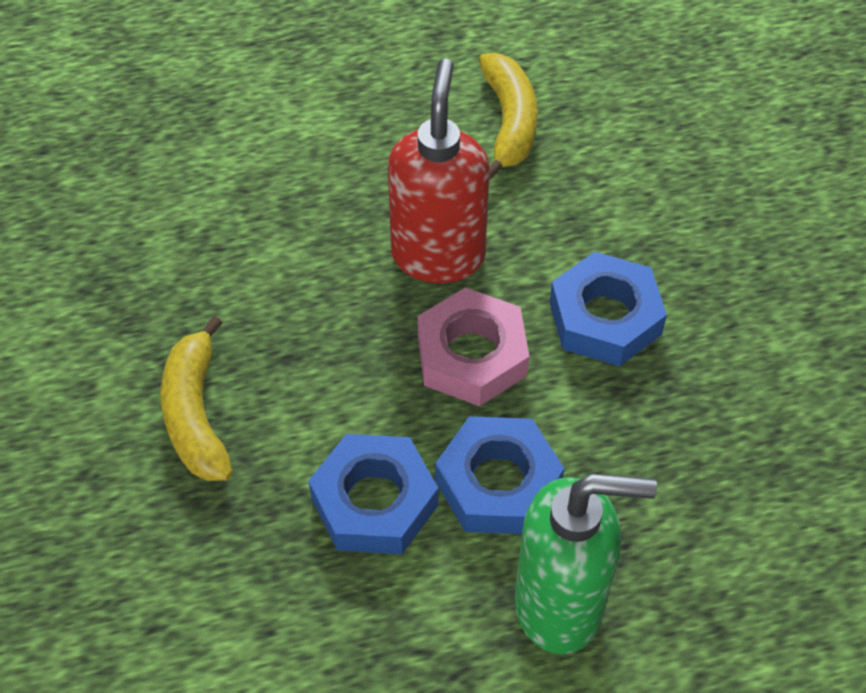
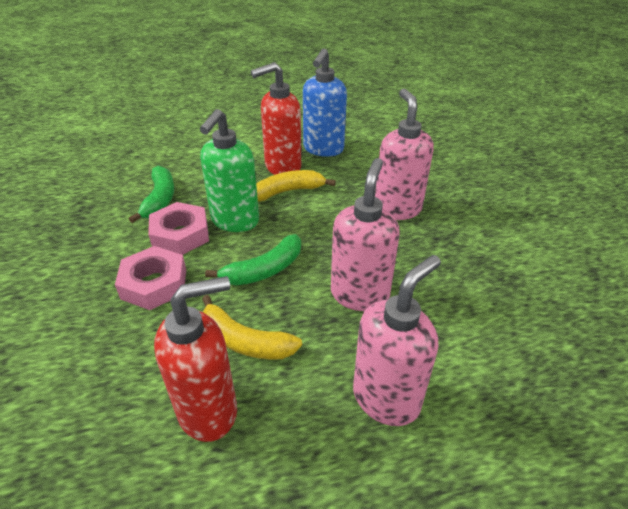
blue nut: 3 -> 0
blue soap dispenser: 0 -> 1
green banana: 0 -> 2
pink nut: 1 -> 2
pink soap dispenser: 0 -> 3
red soap dispenser: 1 -> 2

